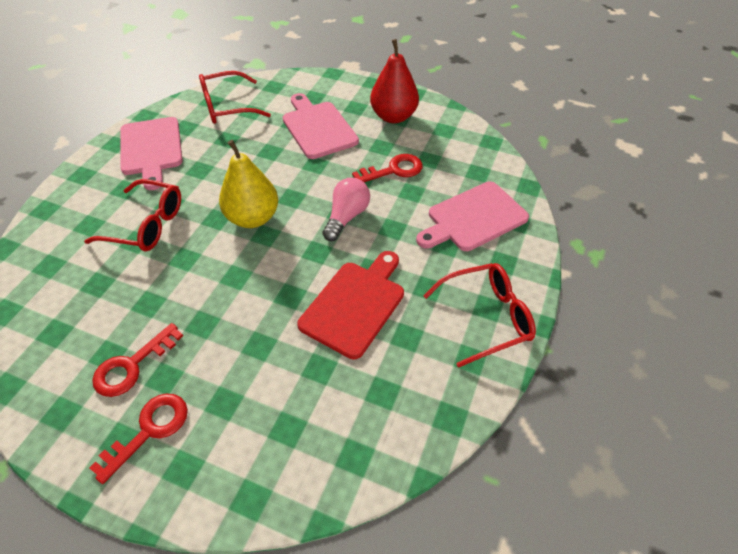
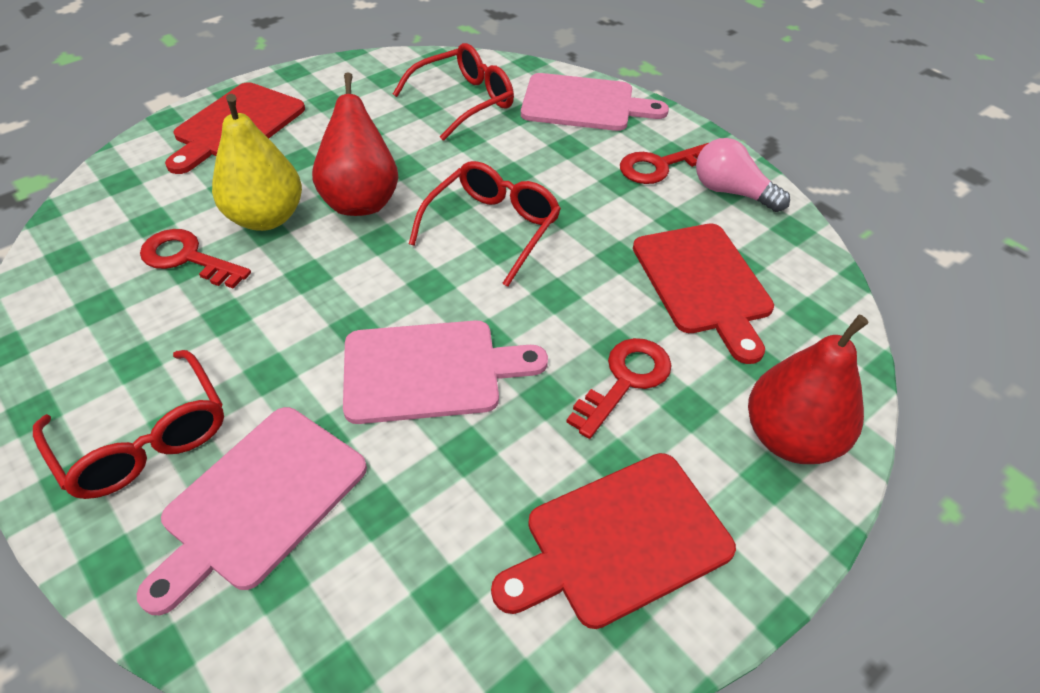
red cutting board: 1 -> 3
red pear: 1 -> 2

